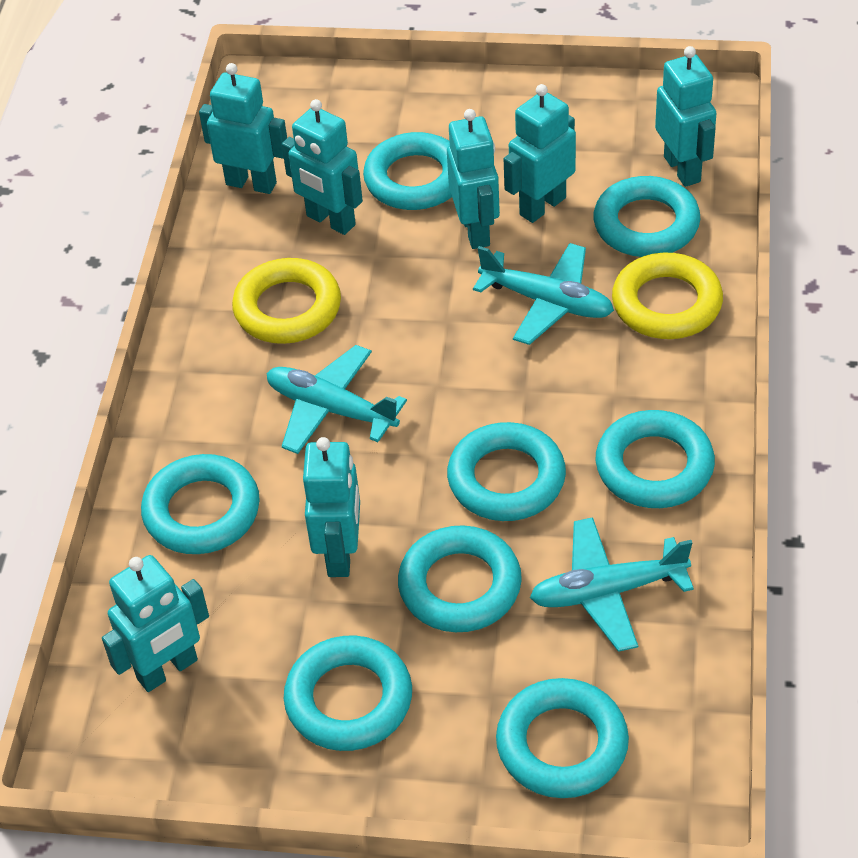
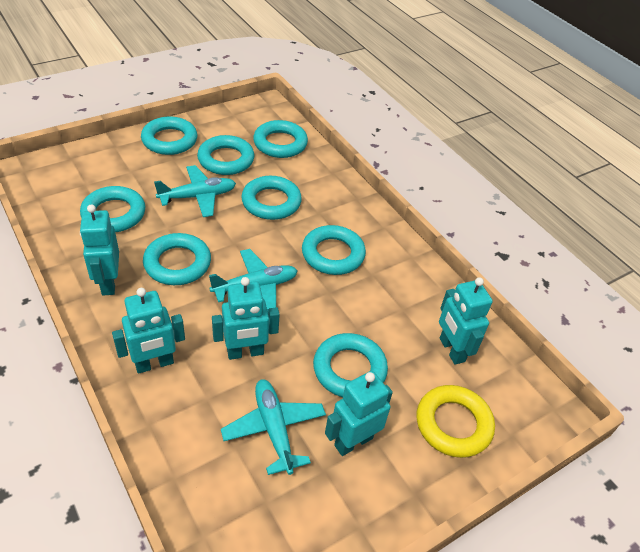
turquoise robot: 7 -> 5
yellow ring: 2 -> 1

